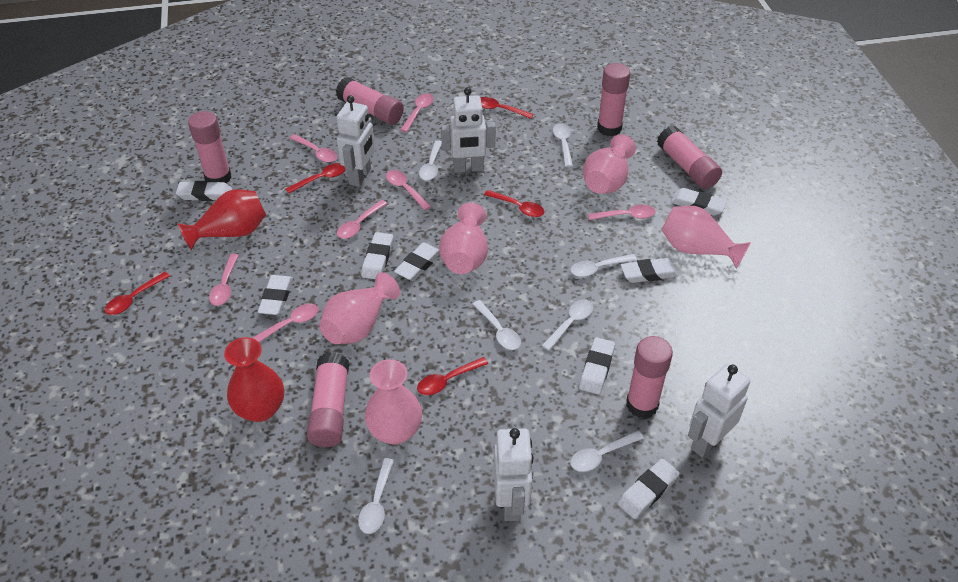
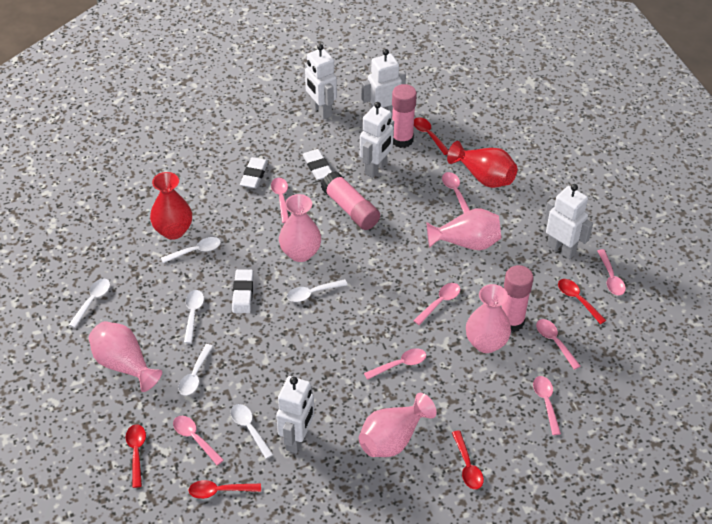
pink glue stick: 6 -> 3
pink spoon: 7 -> 8
white eraser: 8 -> 3
white robot: 4 -> 5
white spoon: 7 -> 6

